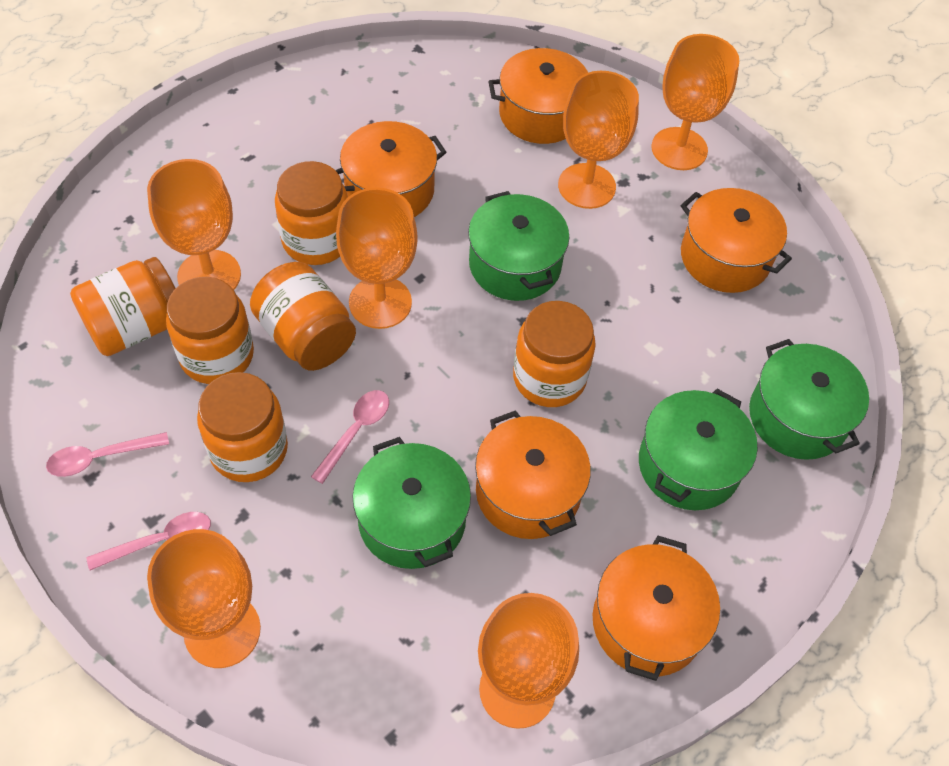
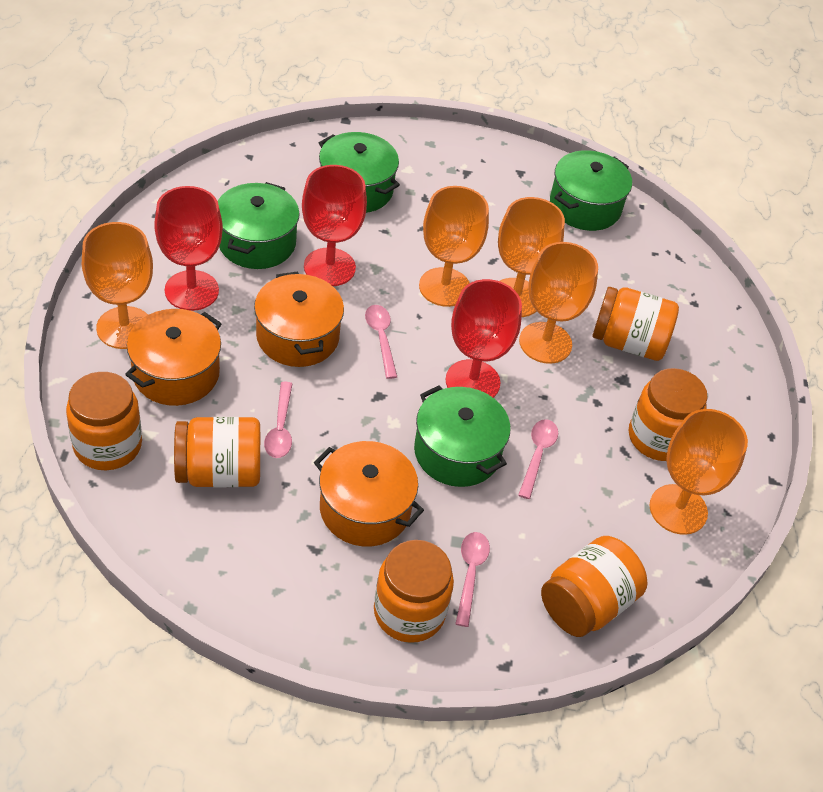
orange goblet: 6 -> 5
orange pot: 5 -> 3
pink spoon: 3 -> 4
red goblet: 0 -> 3

